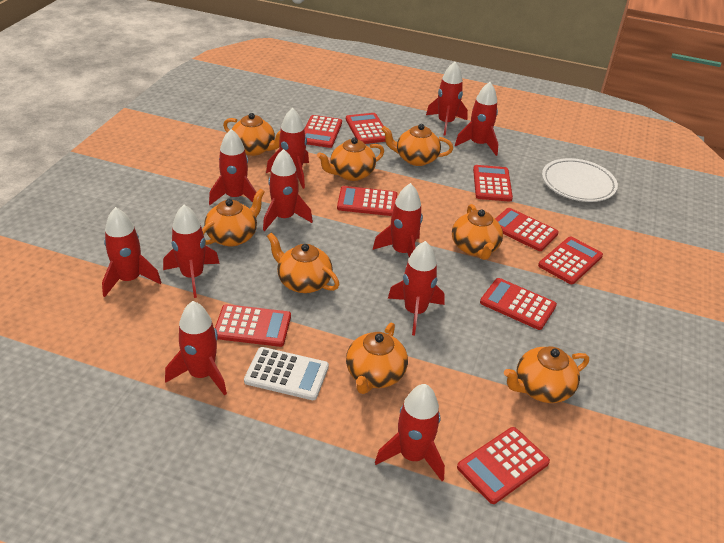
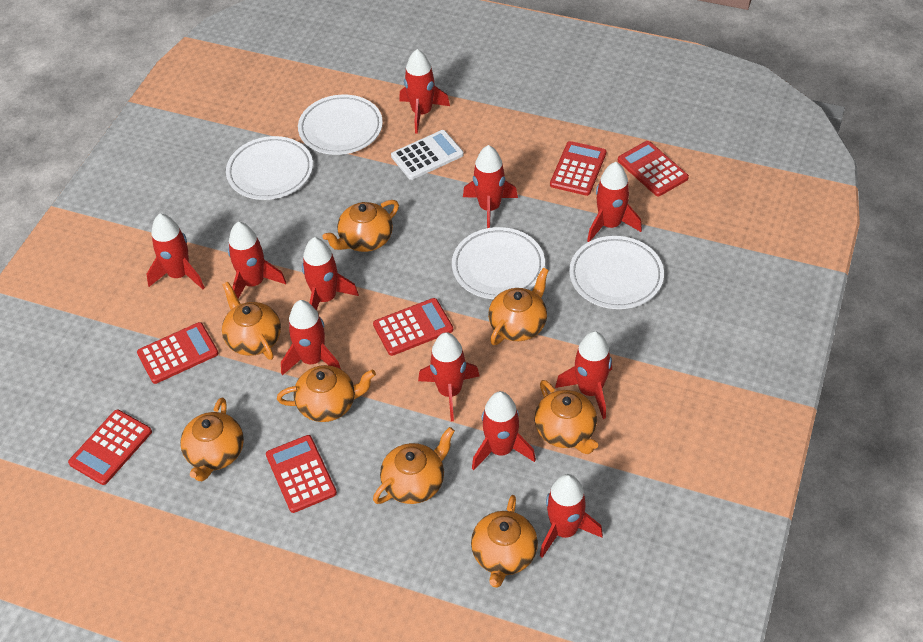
red calculator: 9 -> 6
white plate: 1 -> 4

